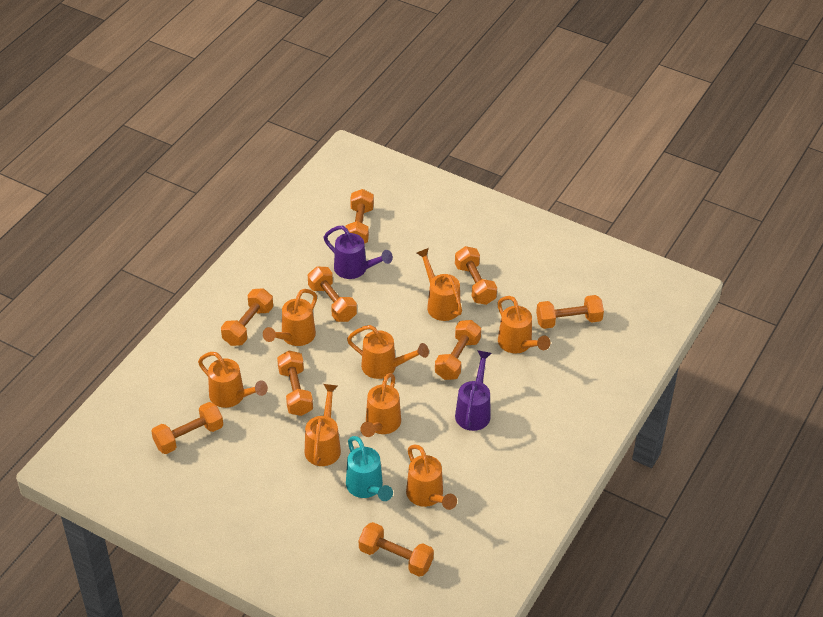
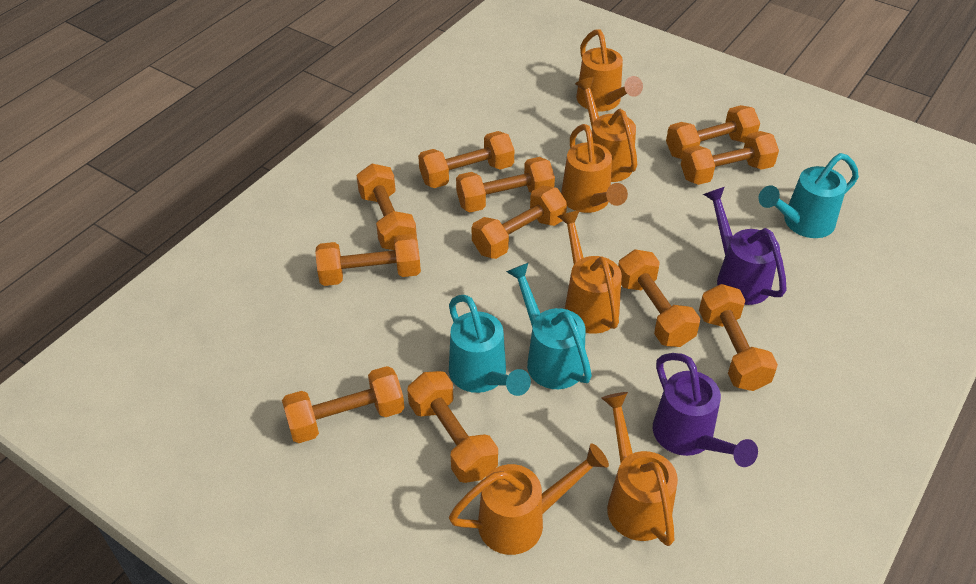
orange dumbbell: 9 -> 11
orange watering can: 8 -> 6
turquoise watering can: 1 -> 3

